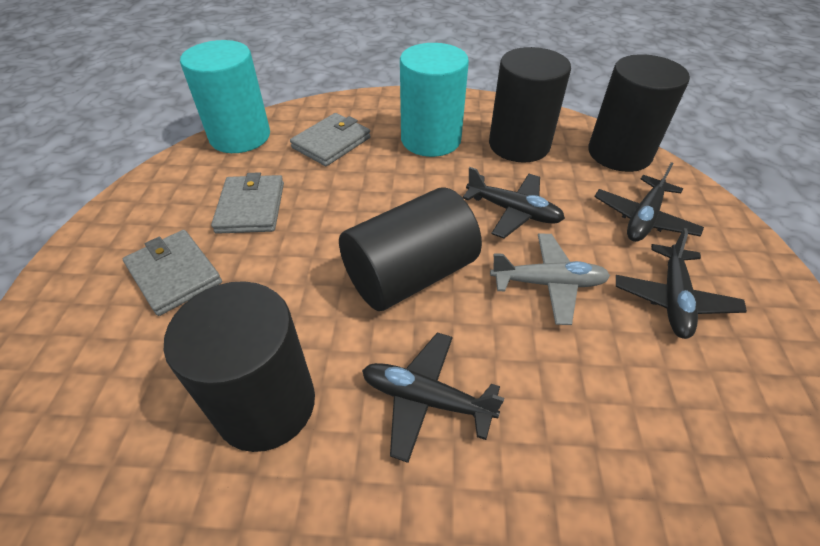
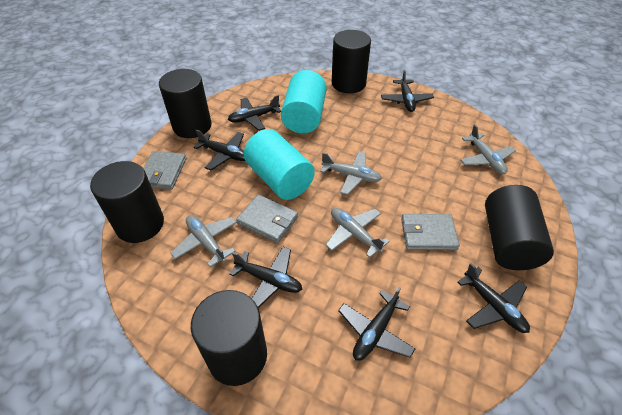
black cylinder: 4 -> 5
black plane: 4 -> 6
grey plane: 1 -> 4

